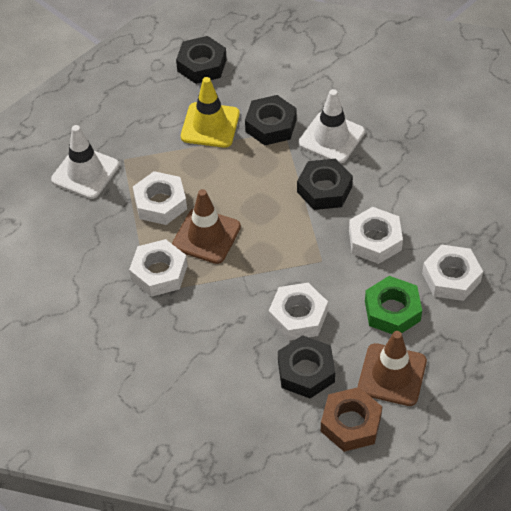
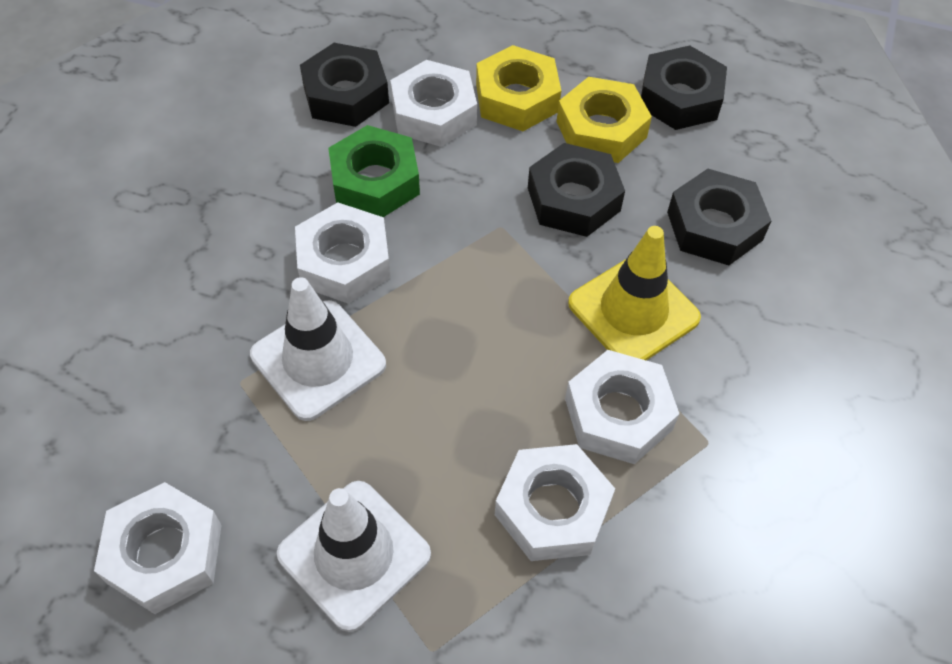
brown nut: 1 -> 0
brown traffic cone: 2 -> 0
yellow nut: 0 -> 2

